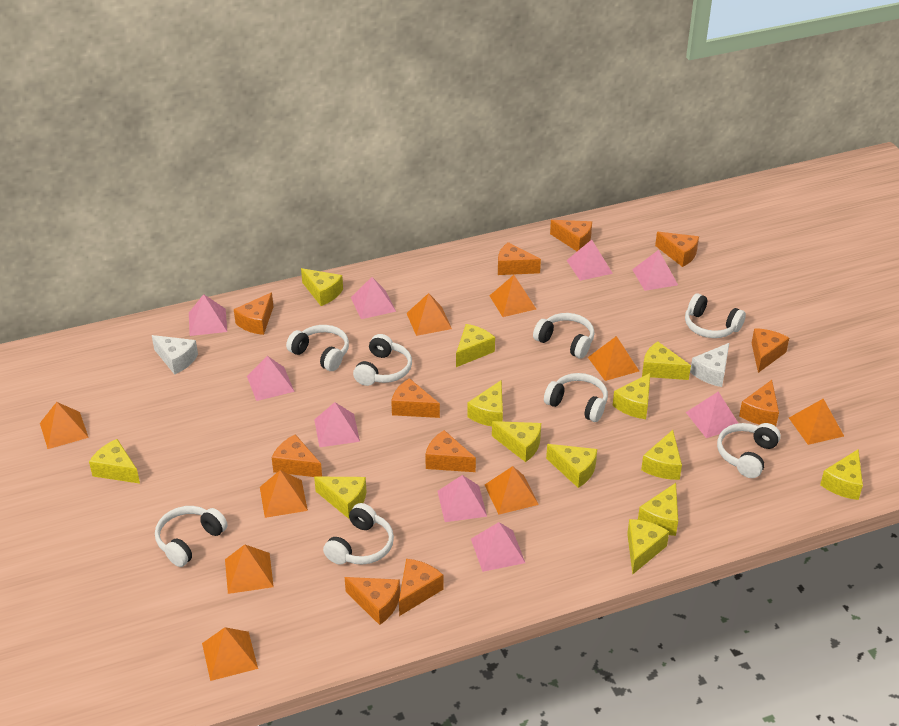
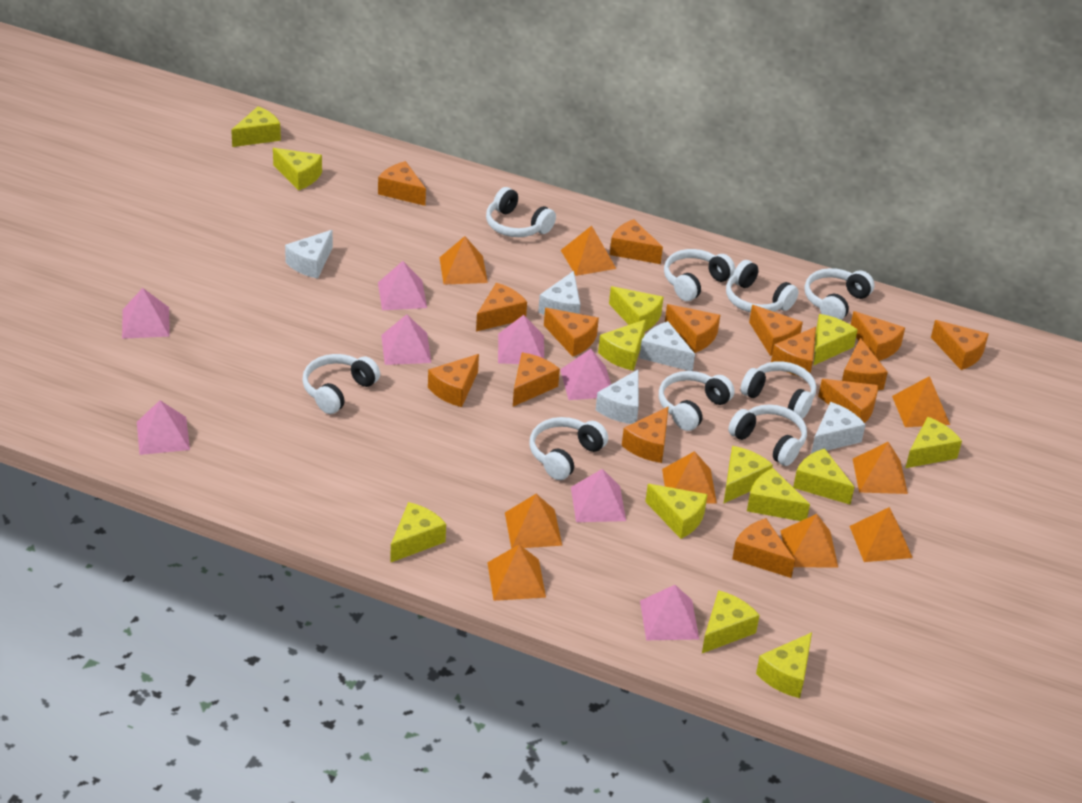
orange cheese: 11 -> 15
pink pyramid: 9 -> 8
white cheese: 2 -> 5
white headphones: 8 -> 9

